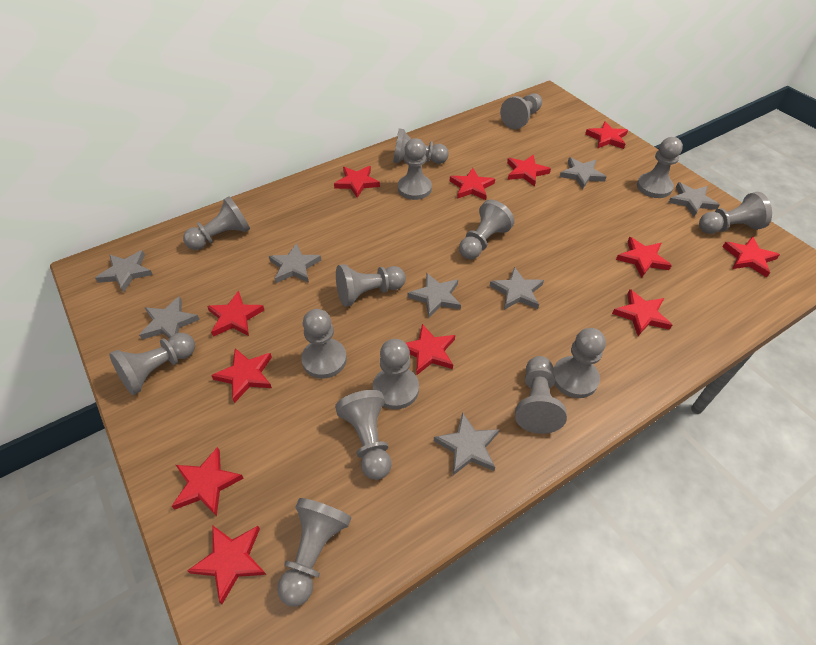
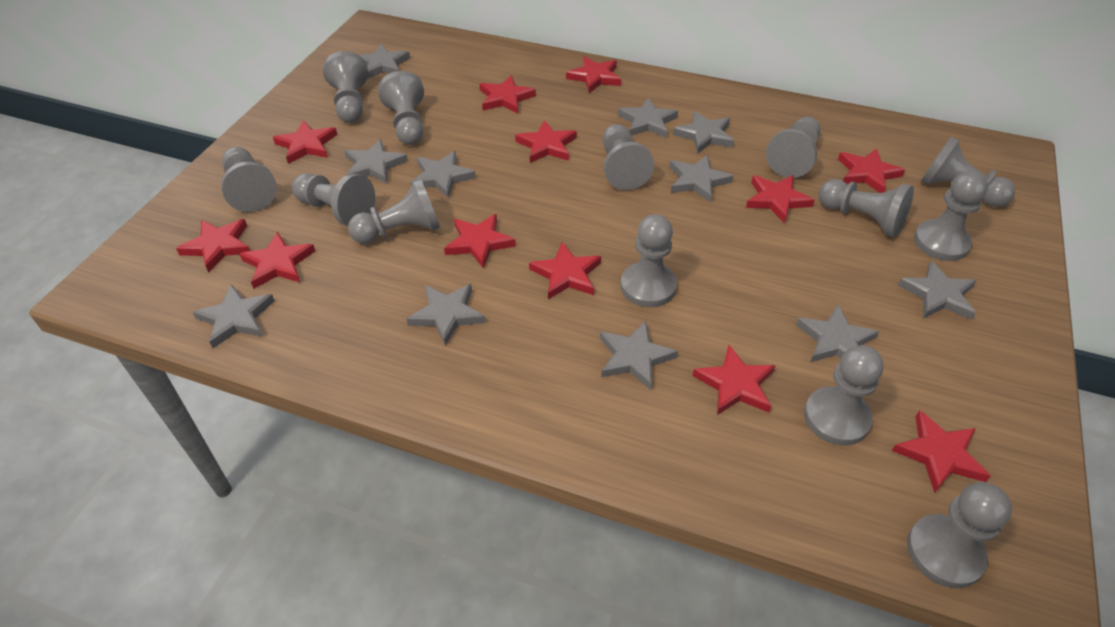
grey pawn: 15 -> 13
grey star: 8 -> 11

